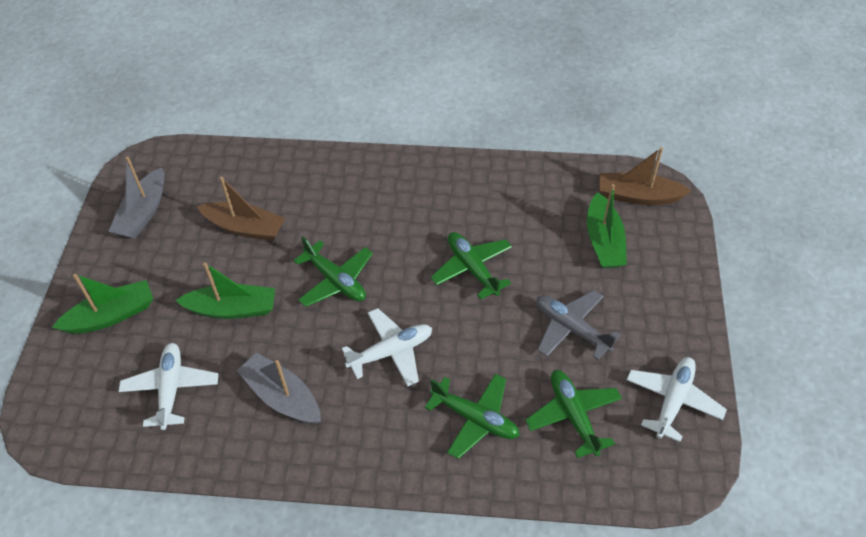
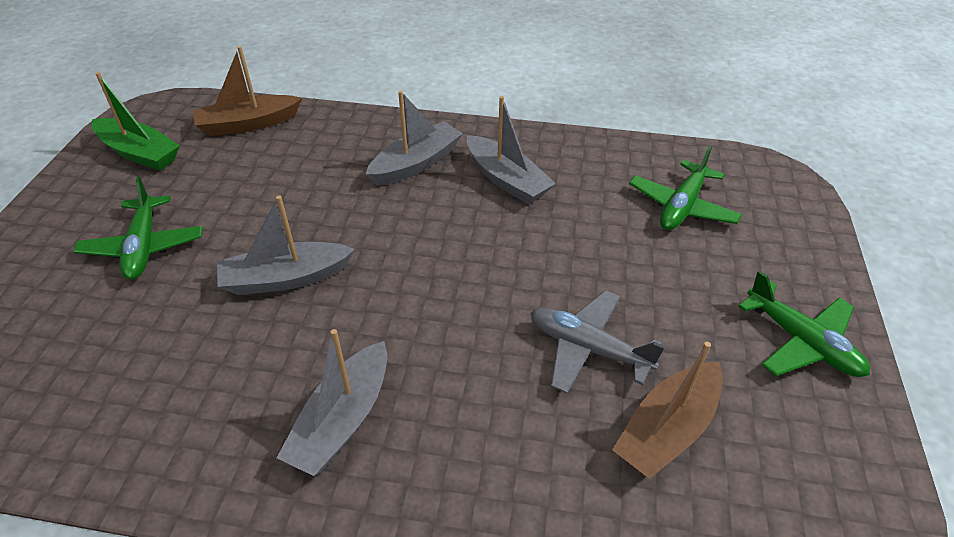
green boat: 3 -> 1
green plane: 4 -> 3
grey boat: 2 -> 4
white plane: 3 -> 0

